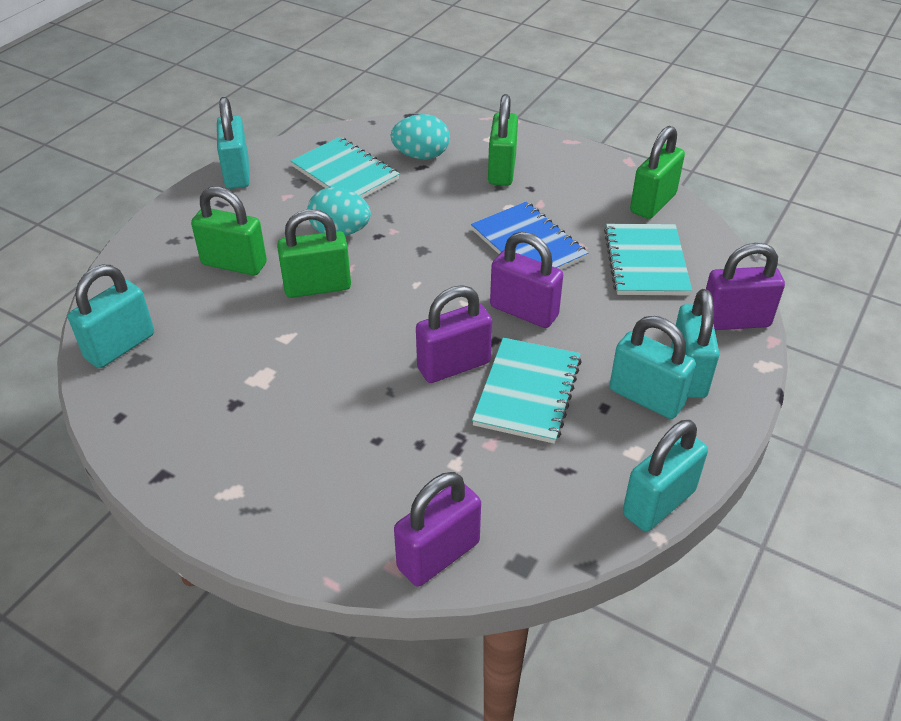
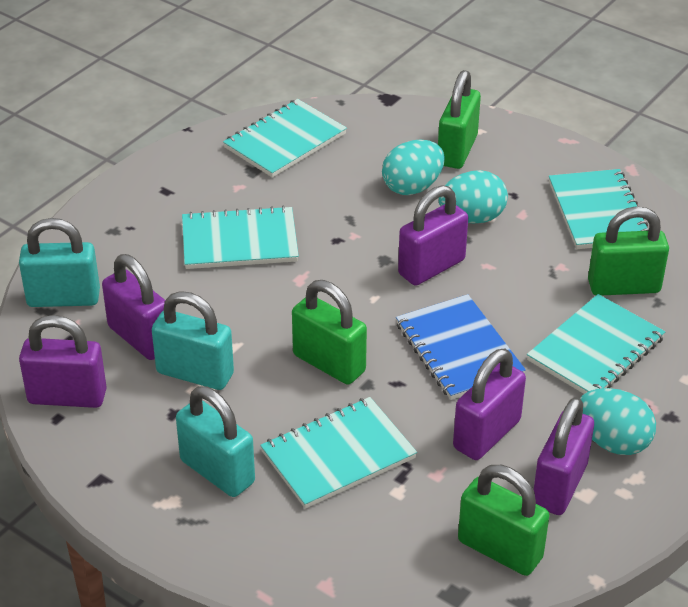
purple padlock: 4 -> 5
turquoise egg: 2 -> 3
turquoise notebook: 3 -> 5
turquoise padlock: 5 -> 3

